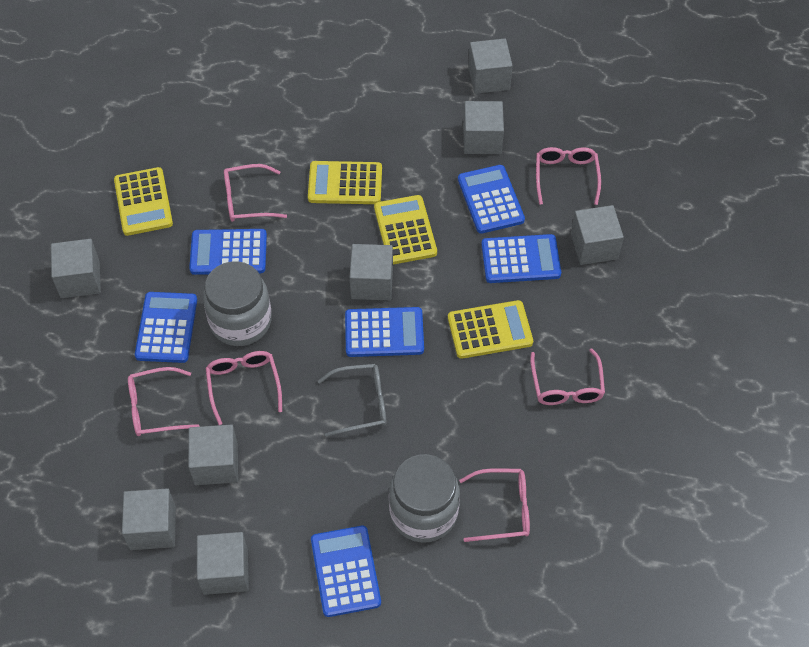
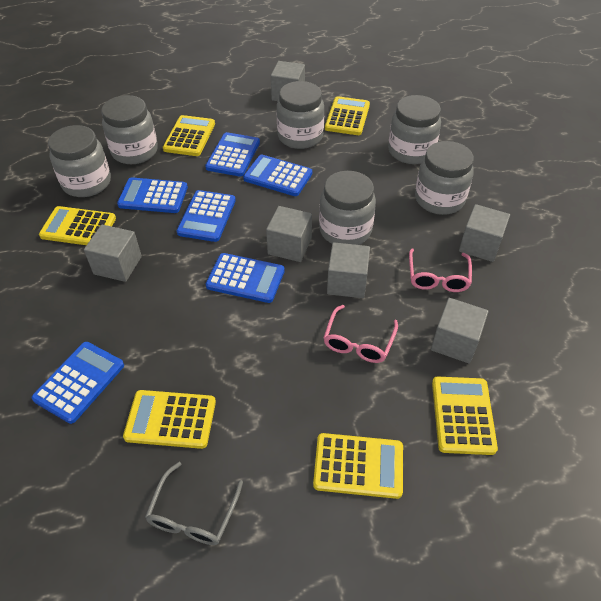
grey cube: 8 -> 6
grey jar: 2 -> 6
pink glasses: 6 -> 2
yellow calculator: 4 -> 6

